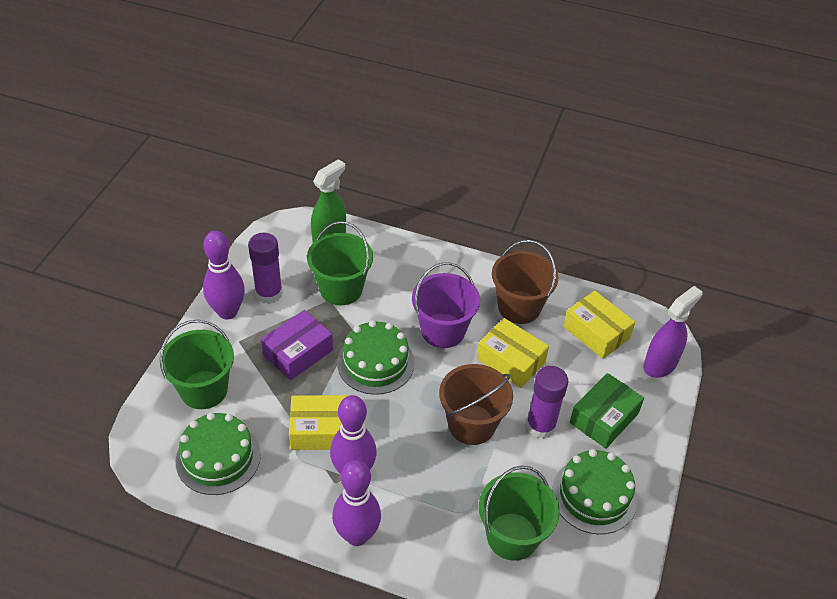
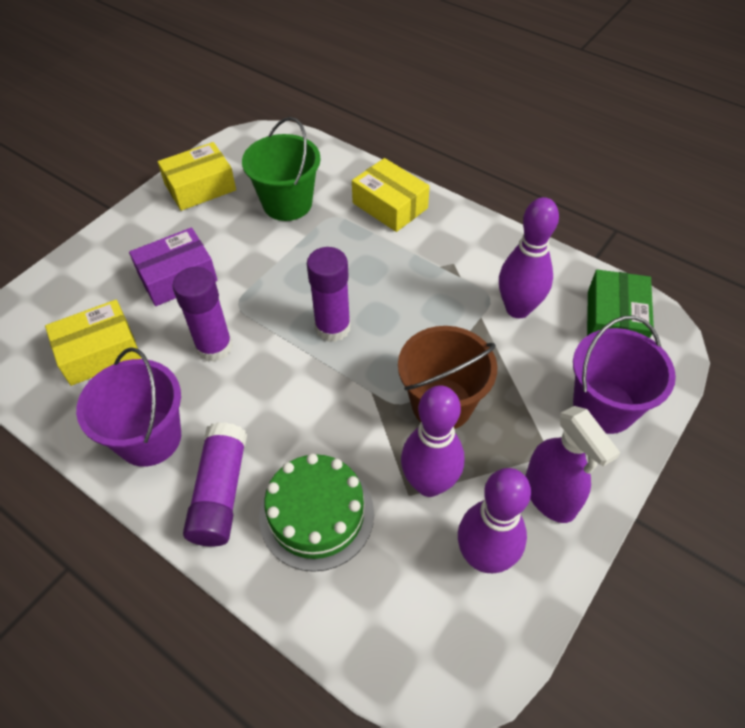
brown bucket: 2 -> 1
green bucket: 3 -> 1
green cake: 3 -> 1
green spray bottle: 1 -> 0
purple bucket: 1 -> 2
purple glue stick: 2 -> 3

